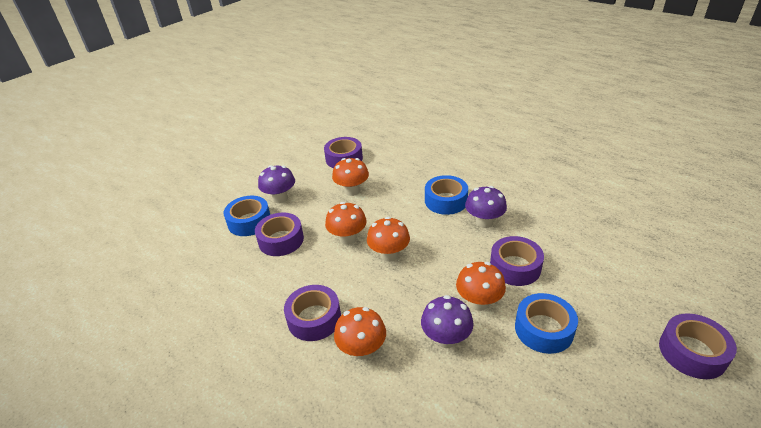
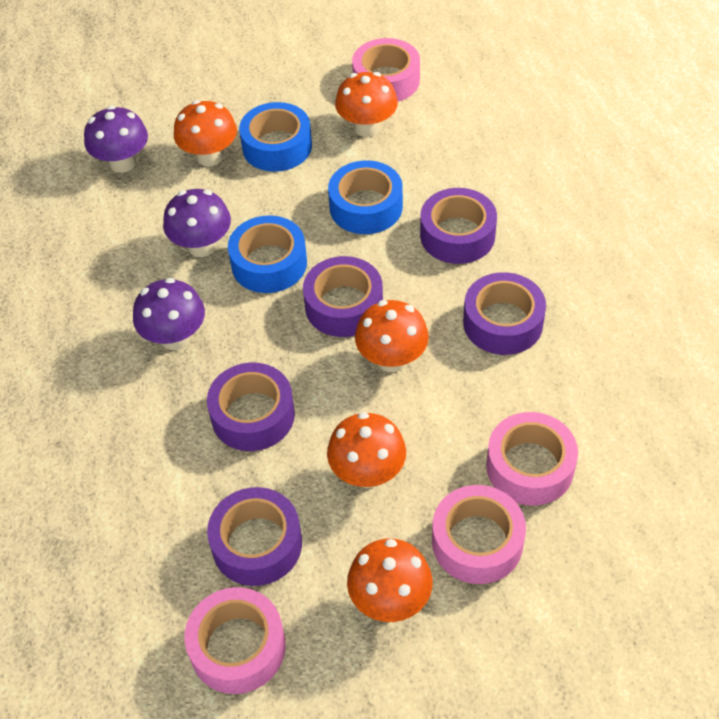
pink tape: 0 -> 4

